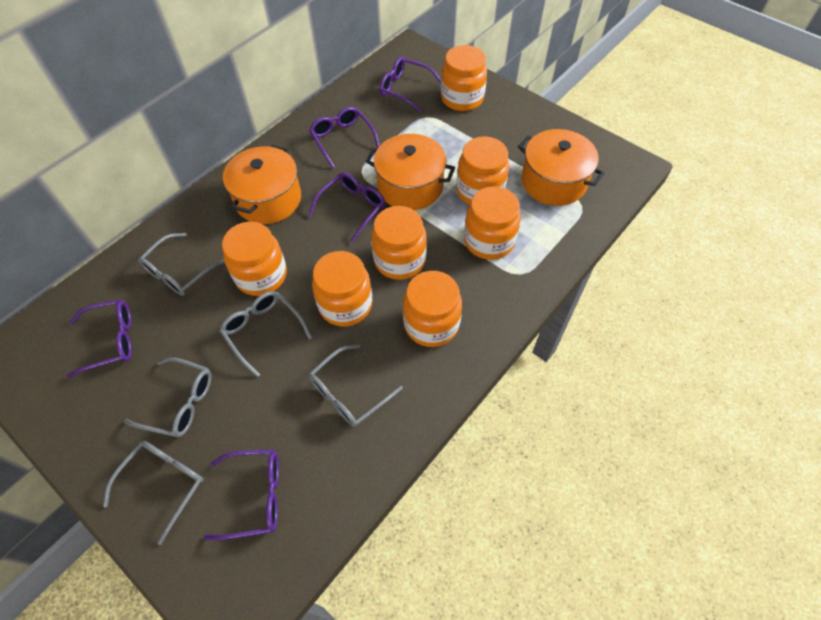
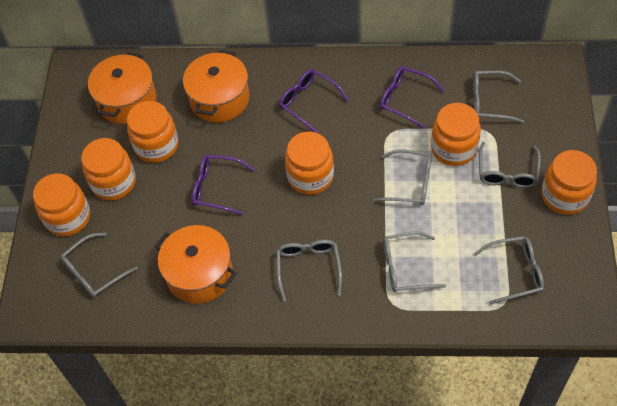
grey glasses: 5 -> 7
orange jar: 7 -> 6
purple glasses: 5 -> 3

